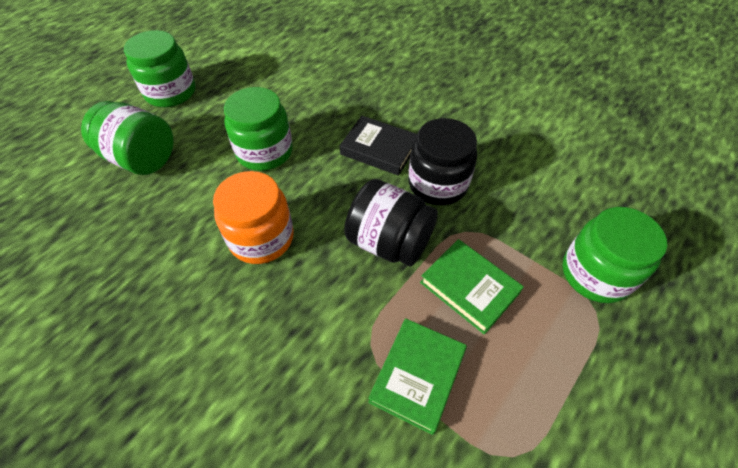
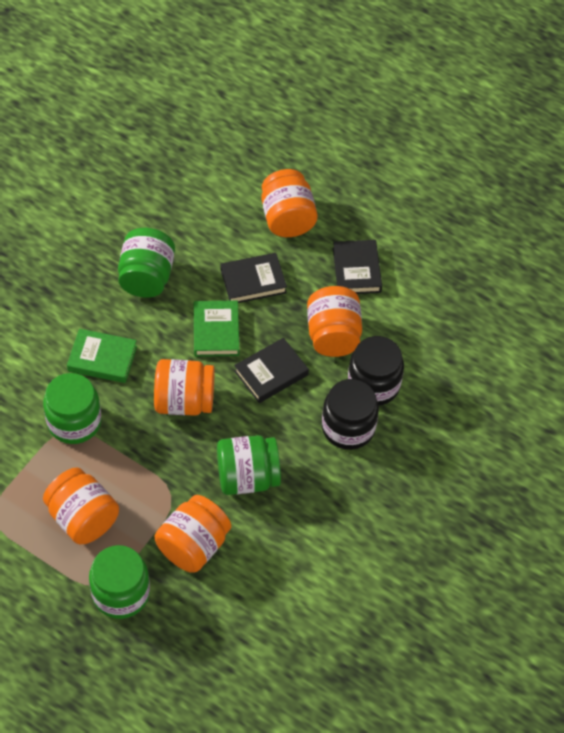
black book: 1 -> 3
orange jar: 1 -> 5

